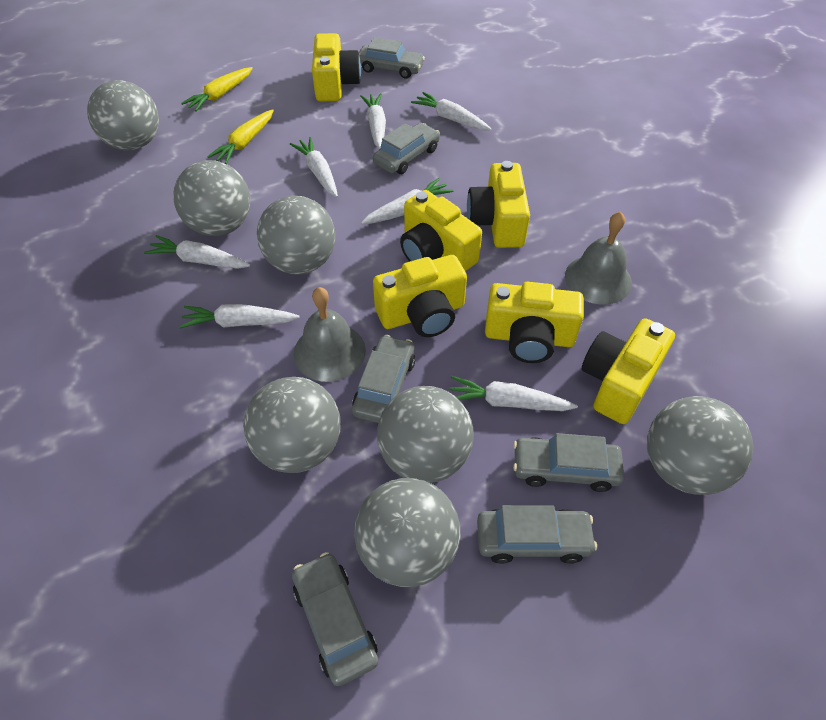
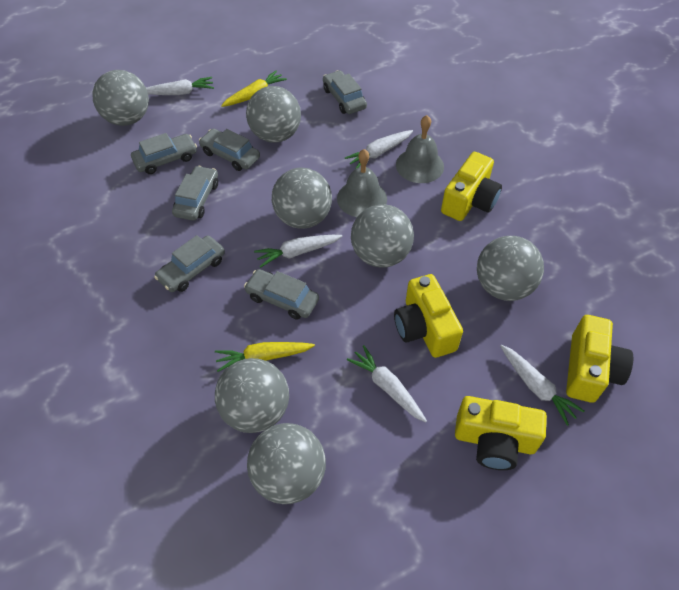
white carrot: 7 -> 5
yellow camera: 6 -> 4

